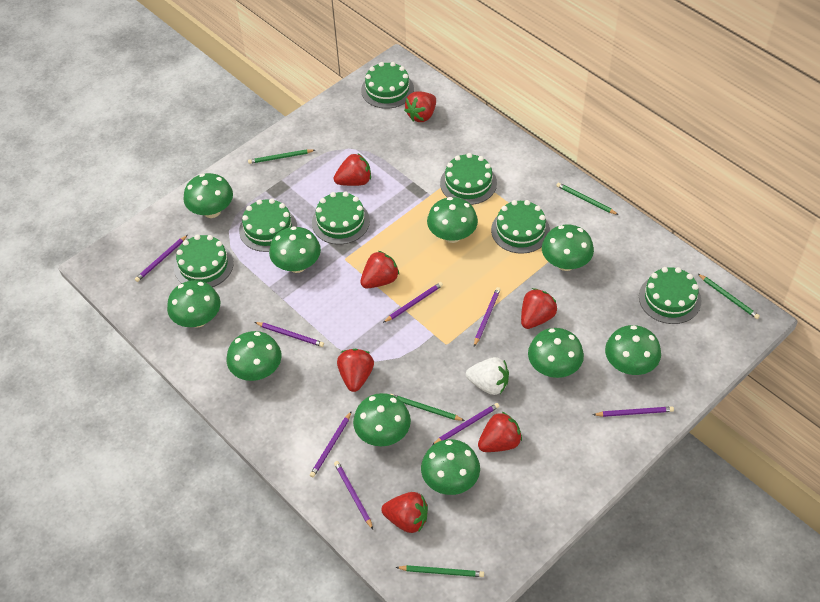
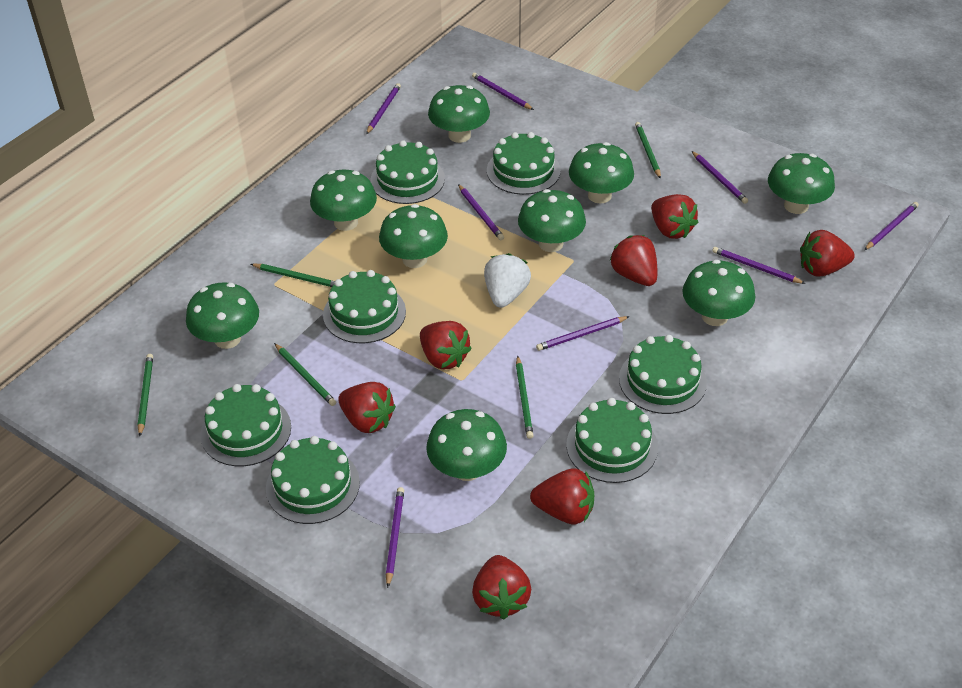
green mushroom: 10 -> 9

